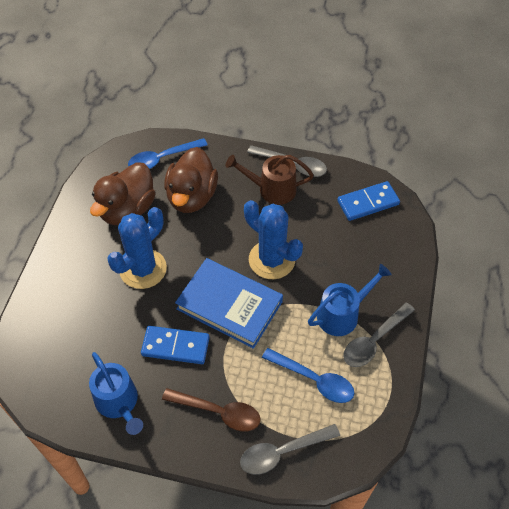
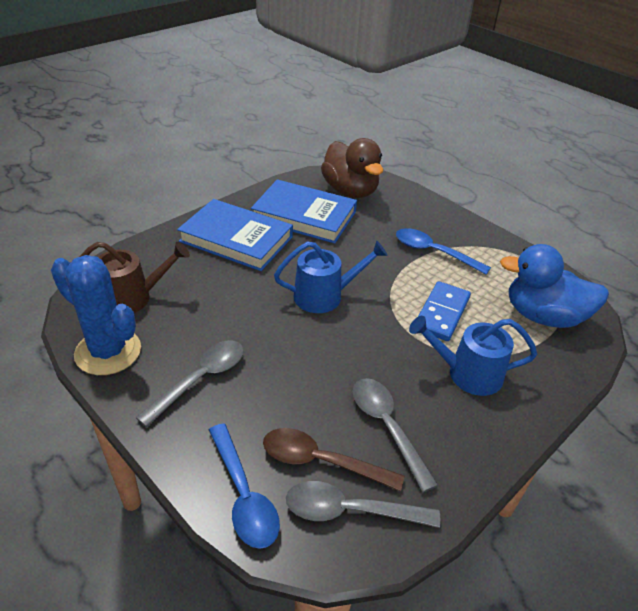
blue book: 1 -> 2
blue cactus: 2 -> 1
blue domino: 2 -> 1
blue duck: 0 -> 1
brown duck: 2 -> 1

